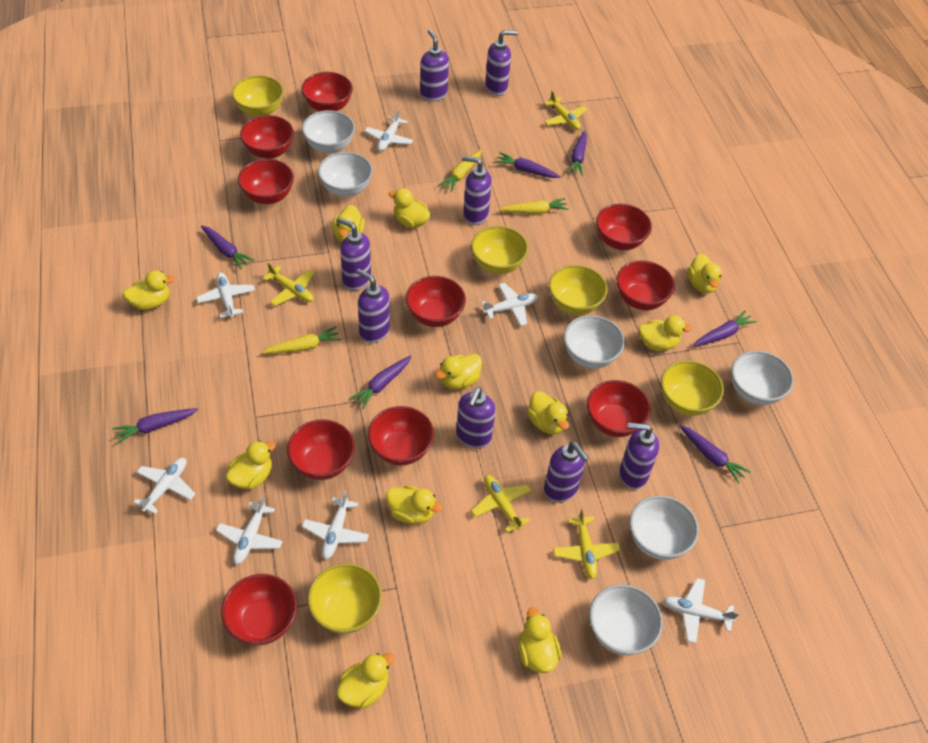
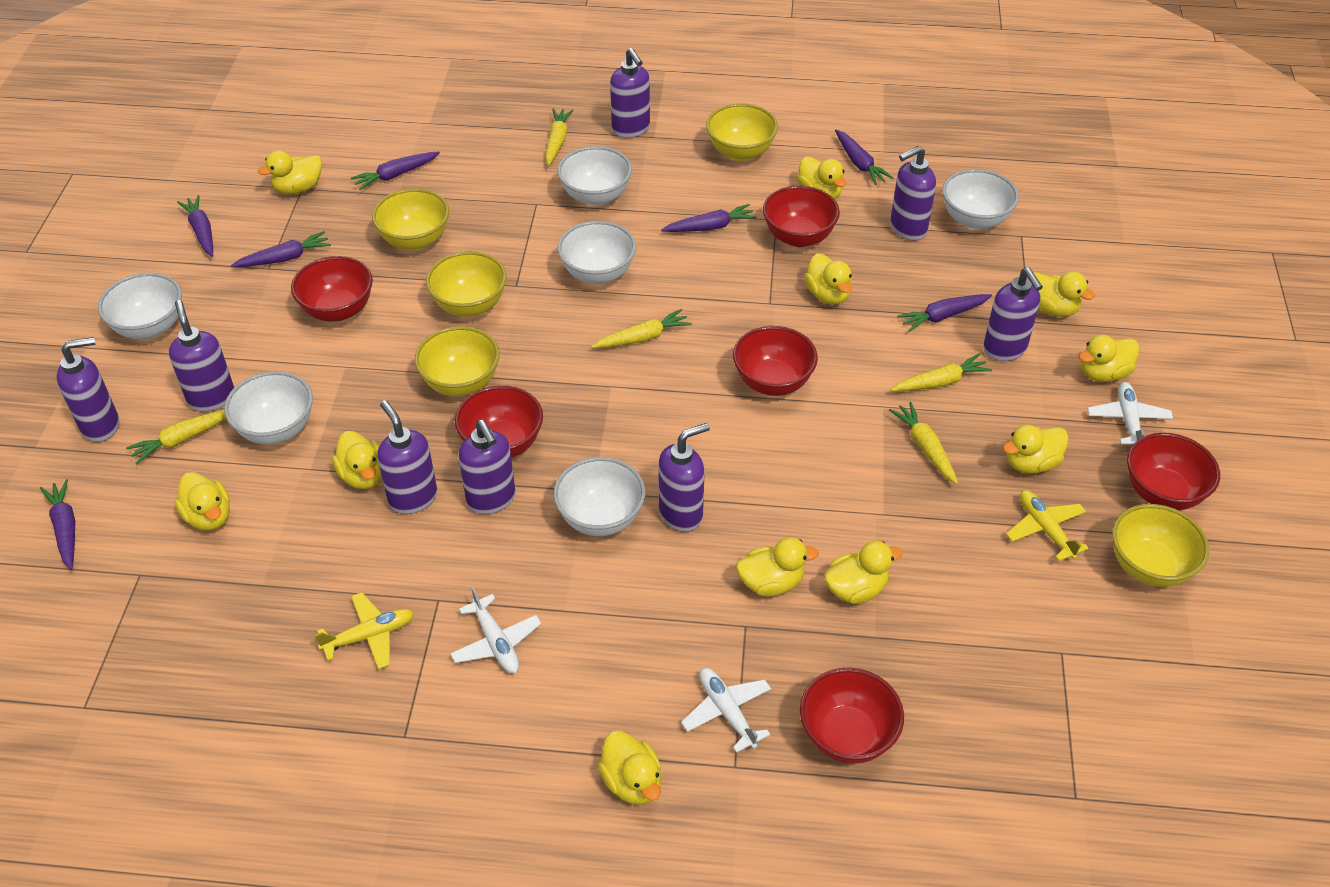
red bowl: 10 -> 6
white plane: 7 -> 3
yellow carrot: 3 -> 5
yellow plane: 4 -> 2

